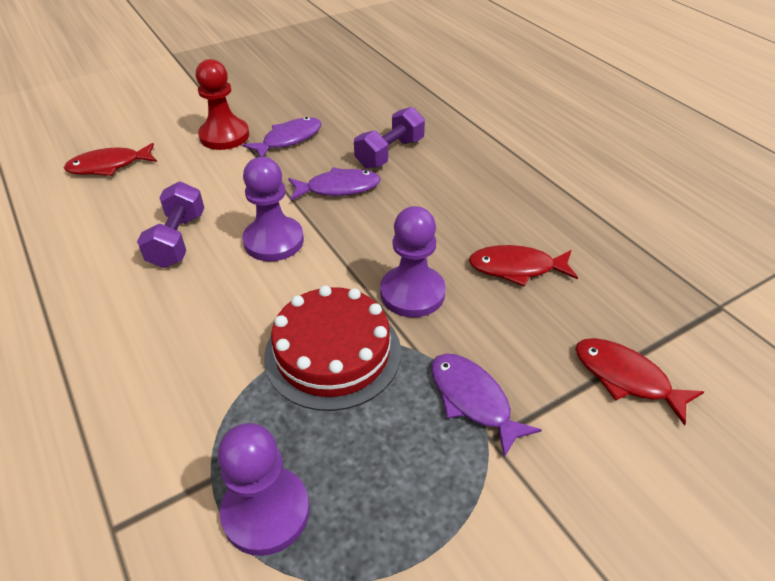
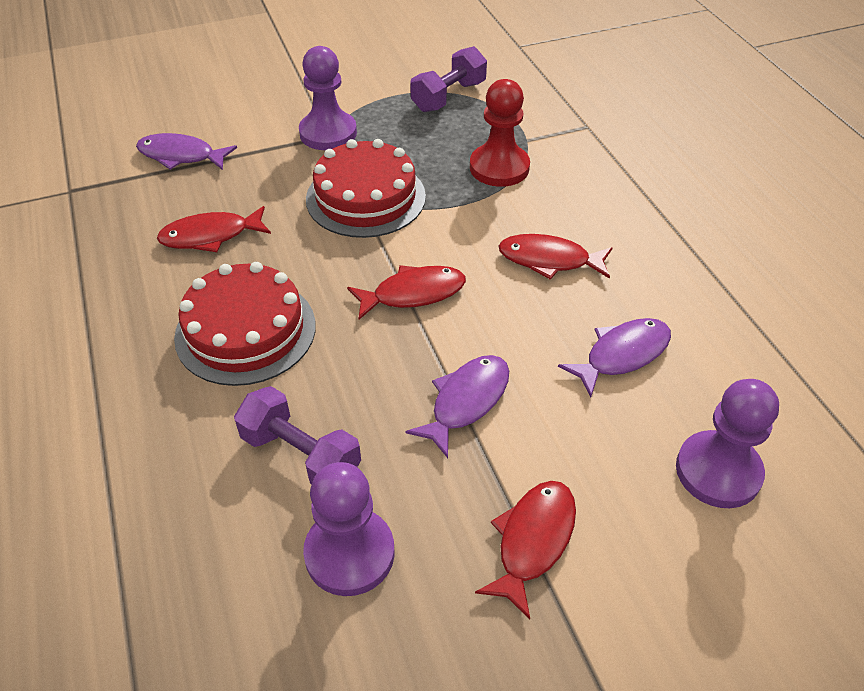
red cake: 1 -> 2
red fish: 3 -> 4

